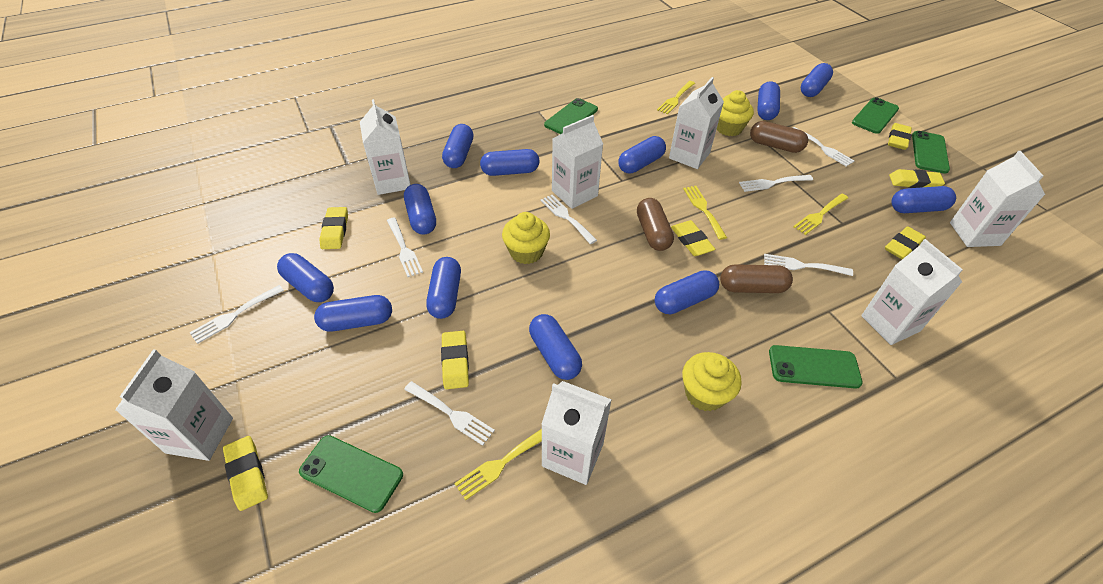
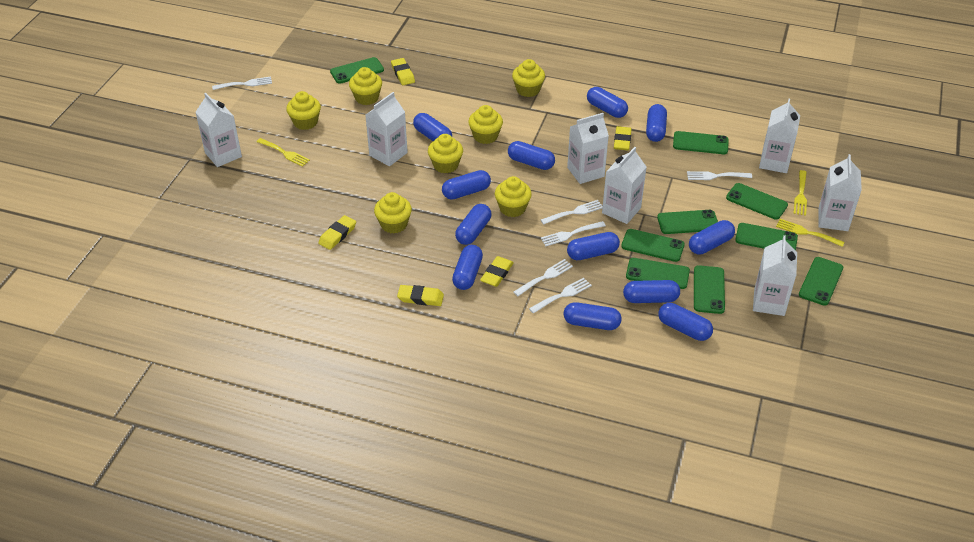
brown capsule: 3 -> 0
green phone: 5 -> 9
white fork: 7 -> 6
yellow cupcake: 3 -> 7
yellow eraser: 7 -> 5
yellow fork: 4 -> 3

